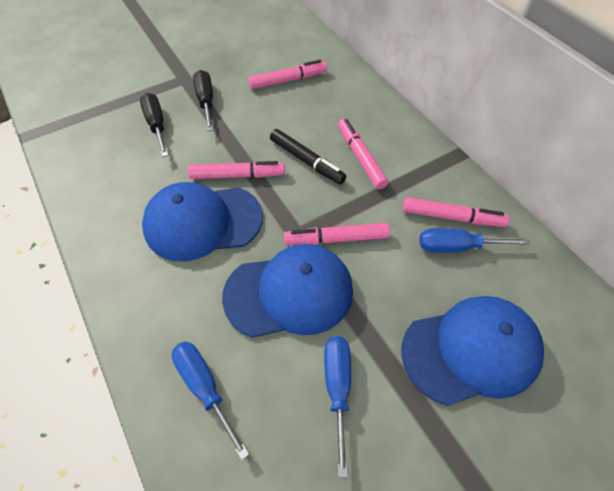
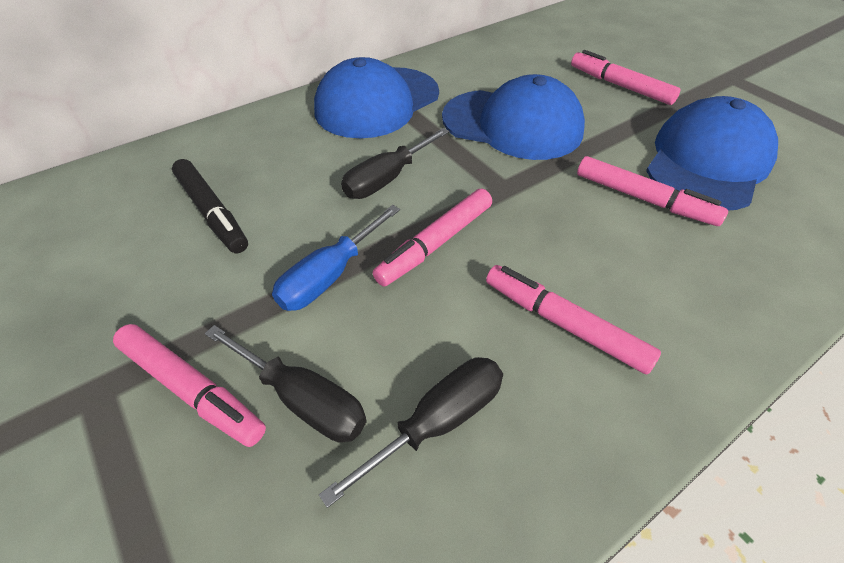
black screwdriver: 2 -> 3
blue screwdriver: 3 -> 1

